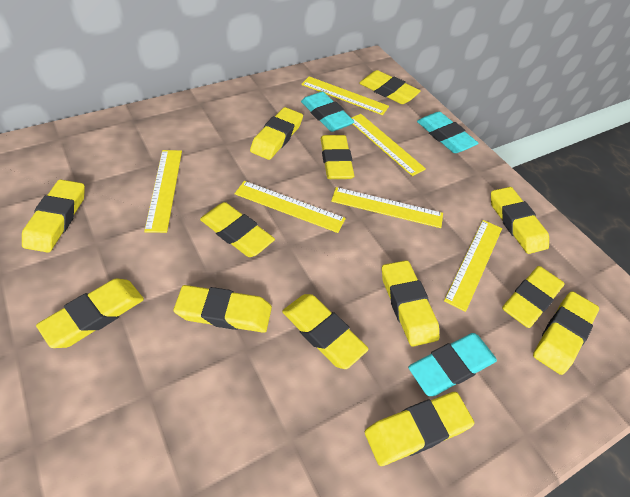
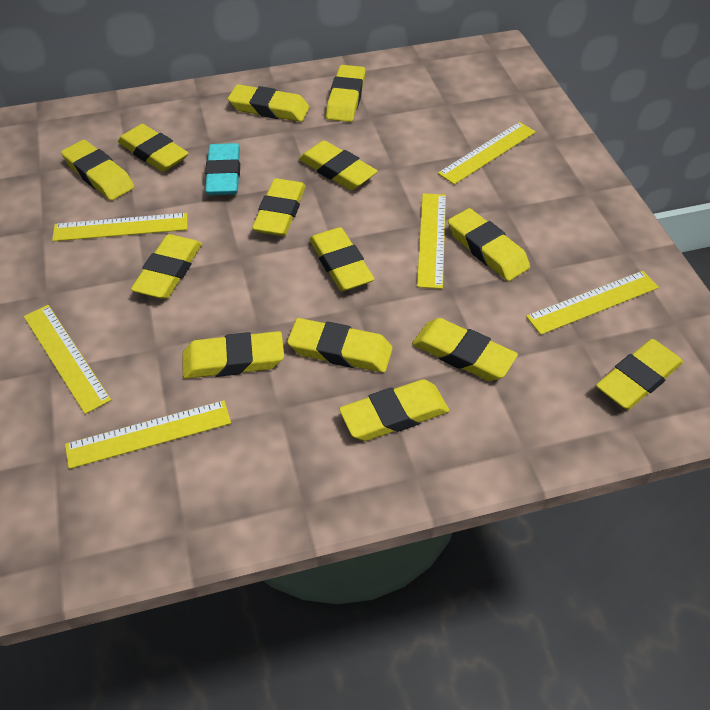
turquoise eraser: 3 -> 1
yellow eraser: 13 -> 14

